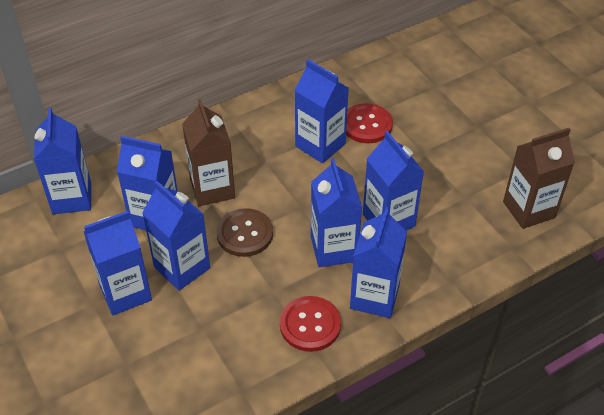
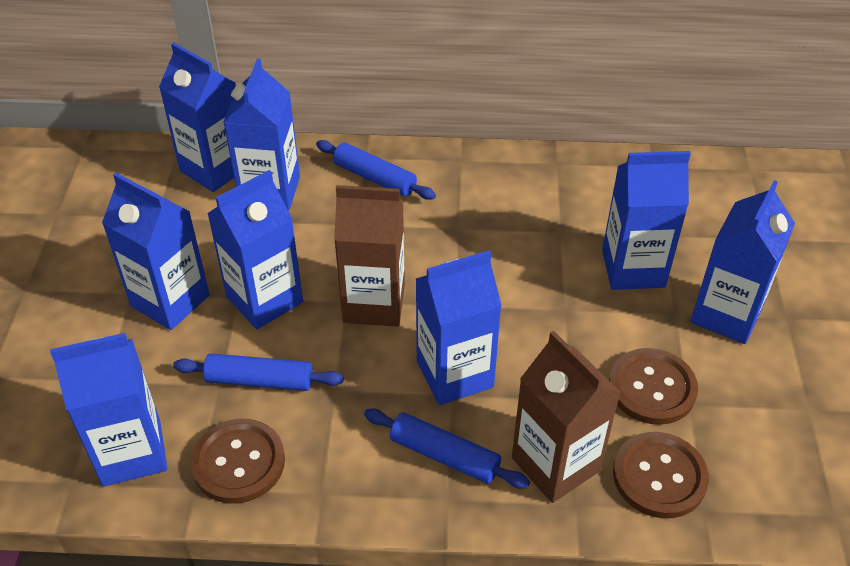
blue rolling pin: 0 -> 3
brown button: 1 -> 3
red button: 2 -> 0

